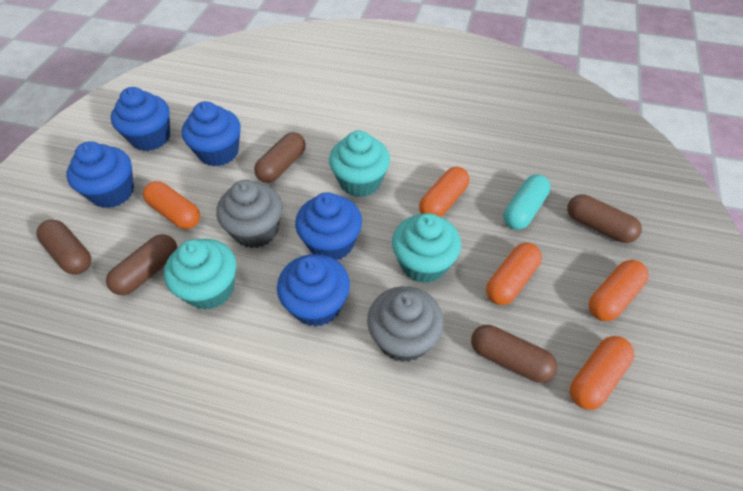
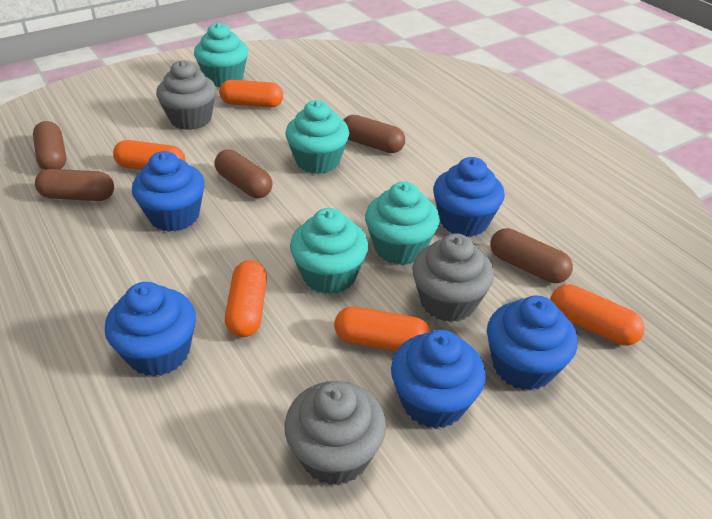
grey cupcake: 2 -> 3
turquoise capsule: 1 -> 0
turquoise cupcake: 3 -> 4

